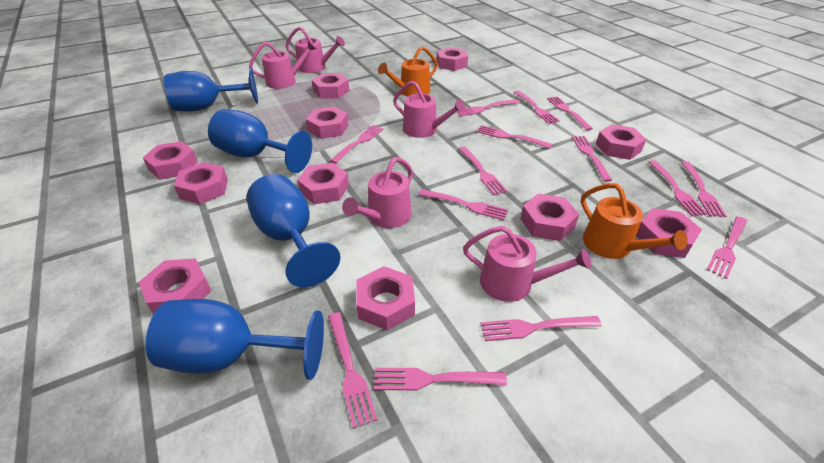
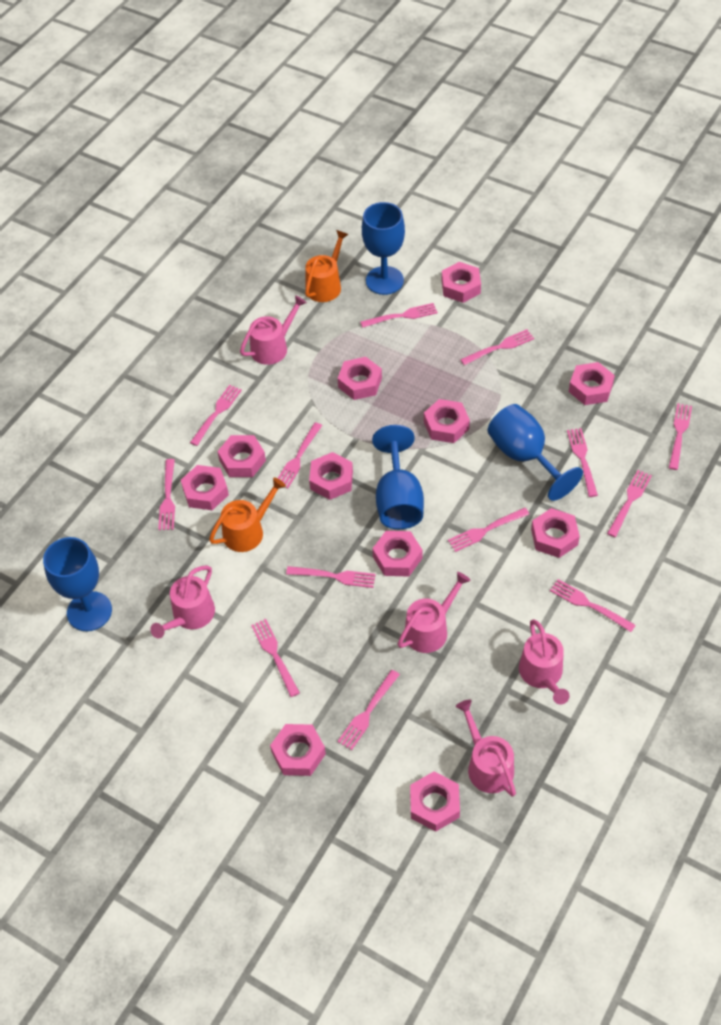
pink fork: 14 -> 13

